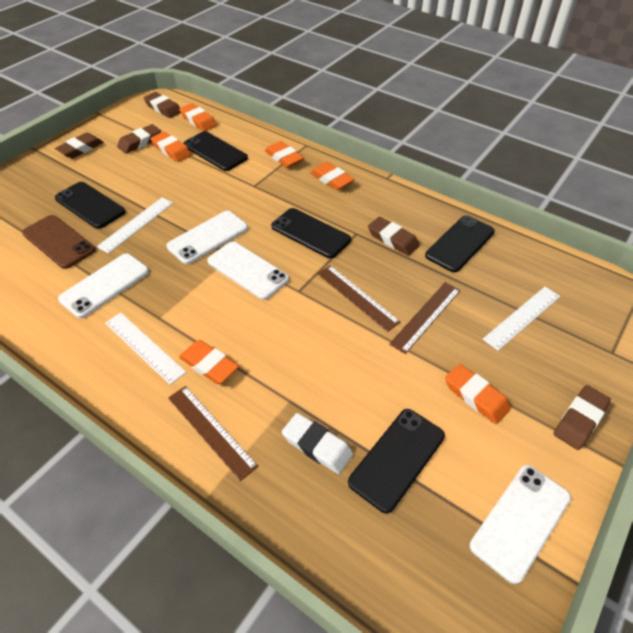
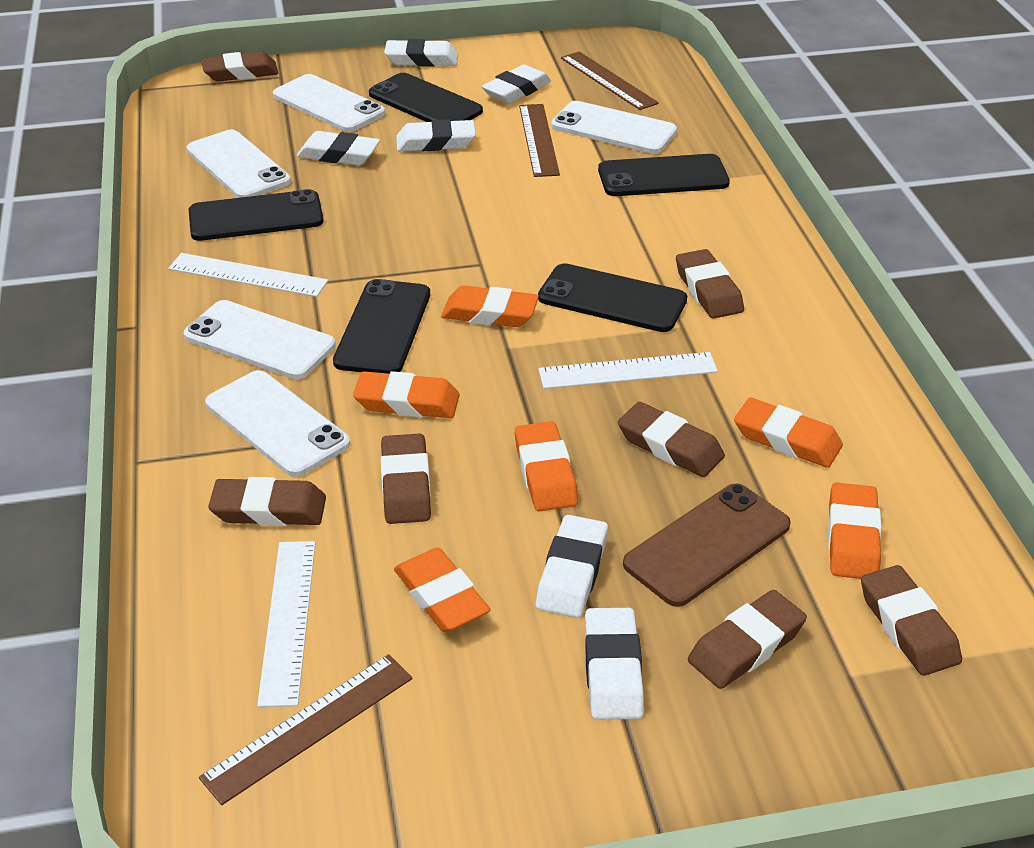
brown eraser: 5 -> 7
white eraser: 1 -> 6
white phone: 4 -> 5

